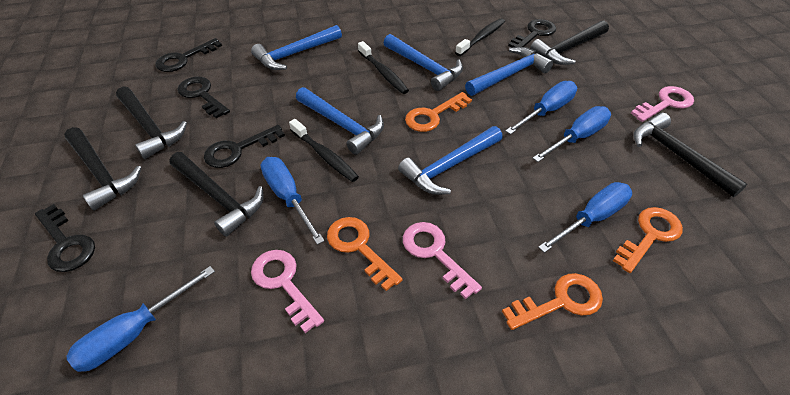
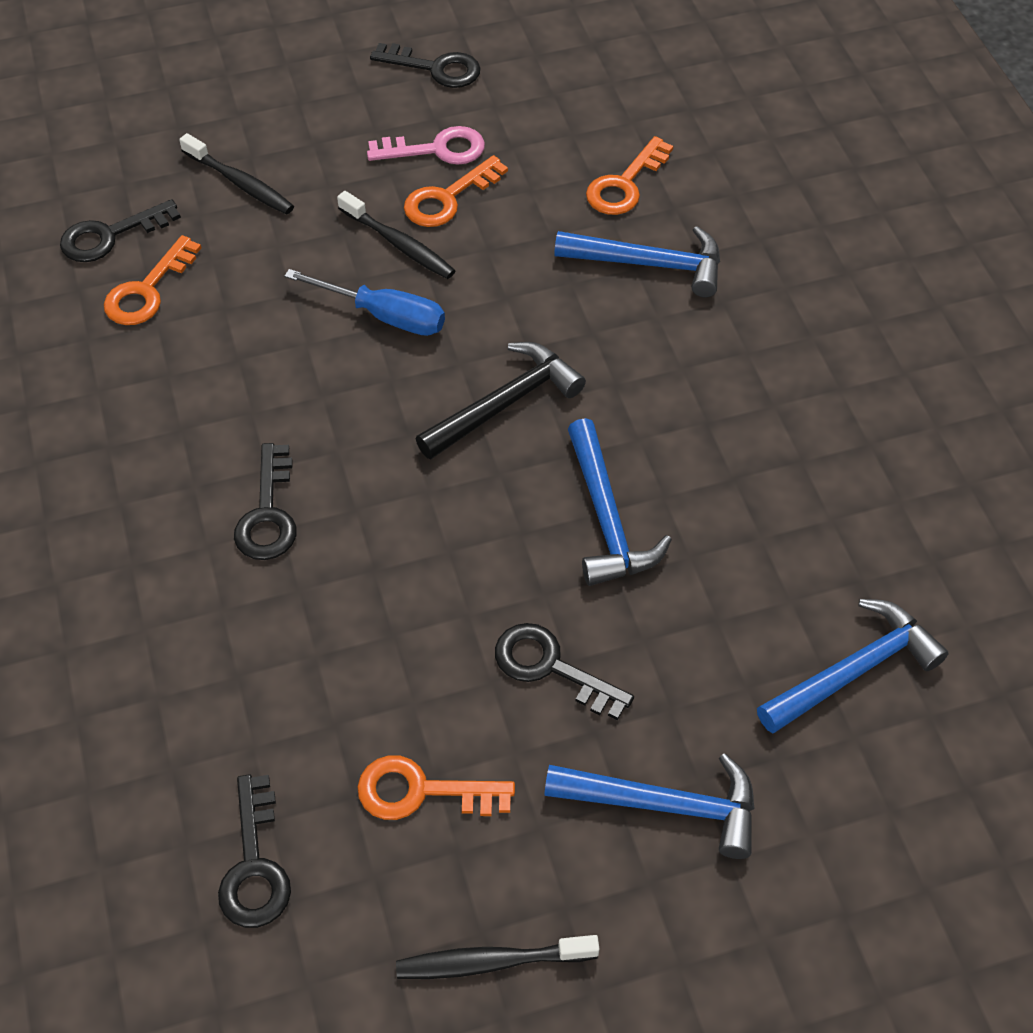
black hammer: 5 -> 1
blue hammer: 5 -> 4
blue screwdriver: 5 -> 1
pink key: 3 -> 1

